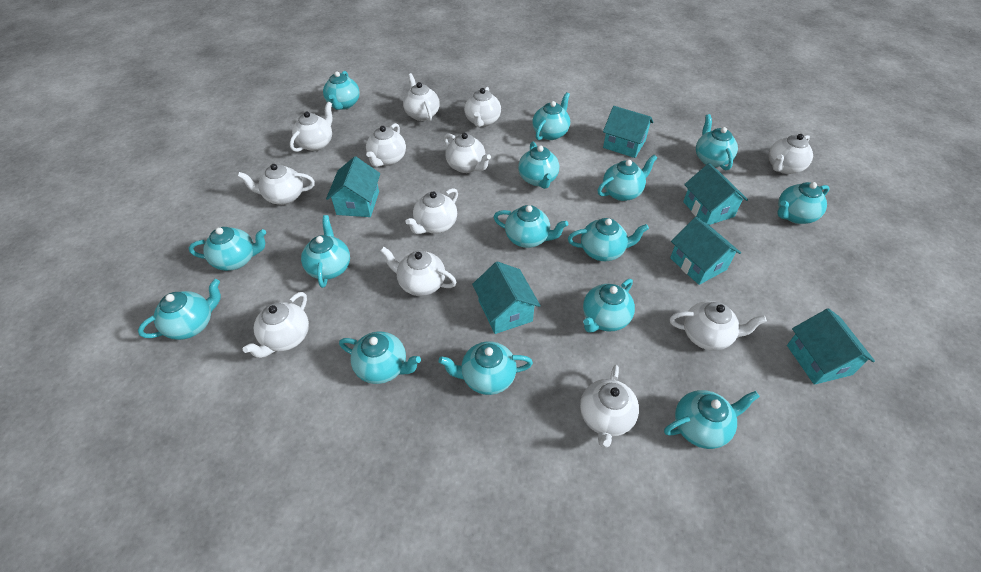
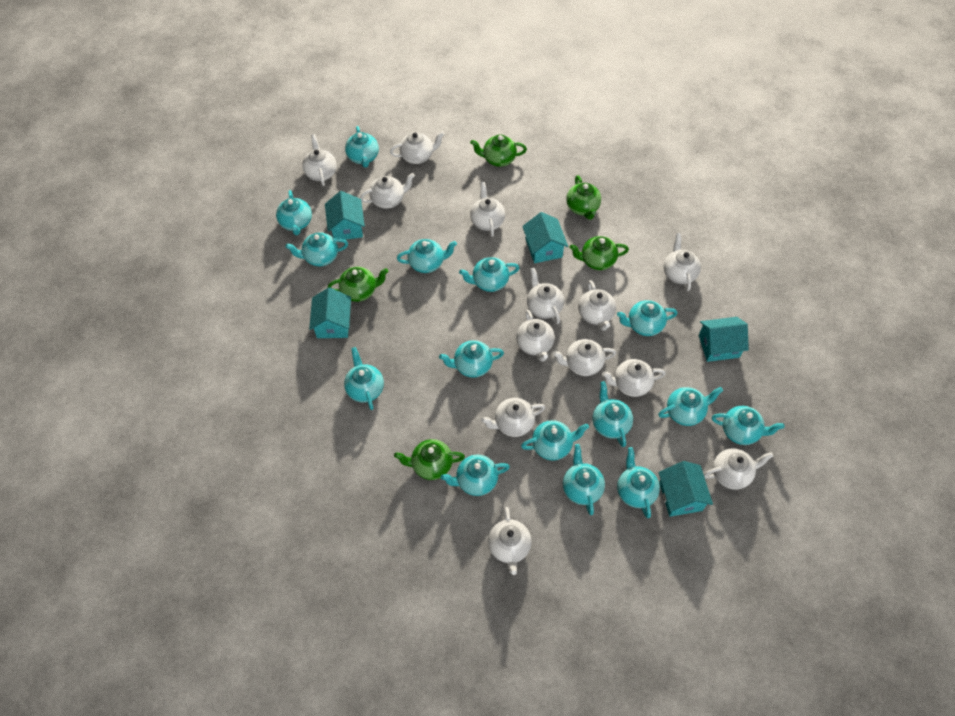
green teapot: 0 -> 5
turquoise house: 6 -> 5
white teapot: 12 -> 13

